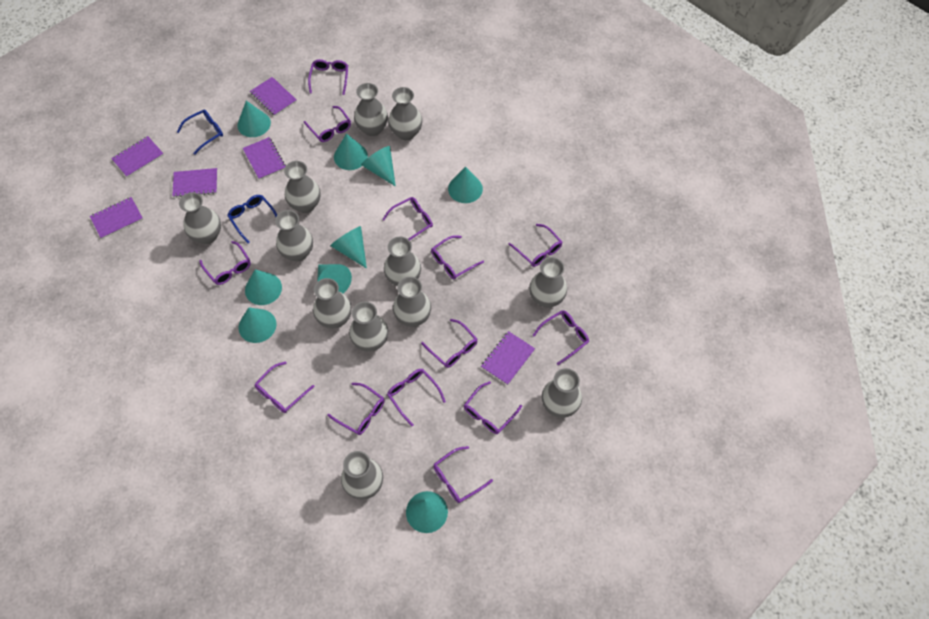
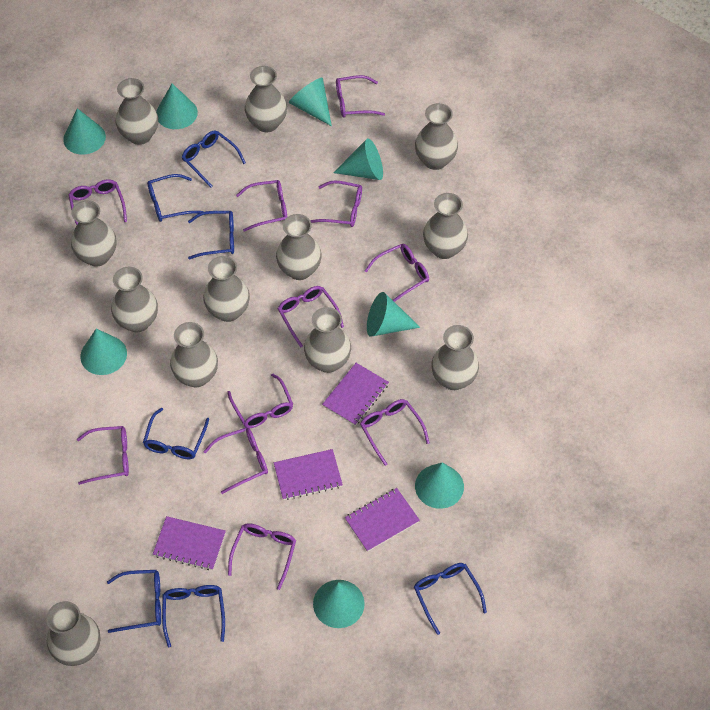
blue glasses: 2 -> 7
purple glasses: 13 -> 11
purple notebook: 6 -> 4
turquoise cone: 9 -> 8

